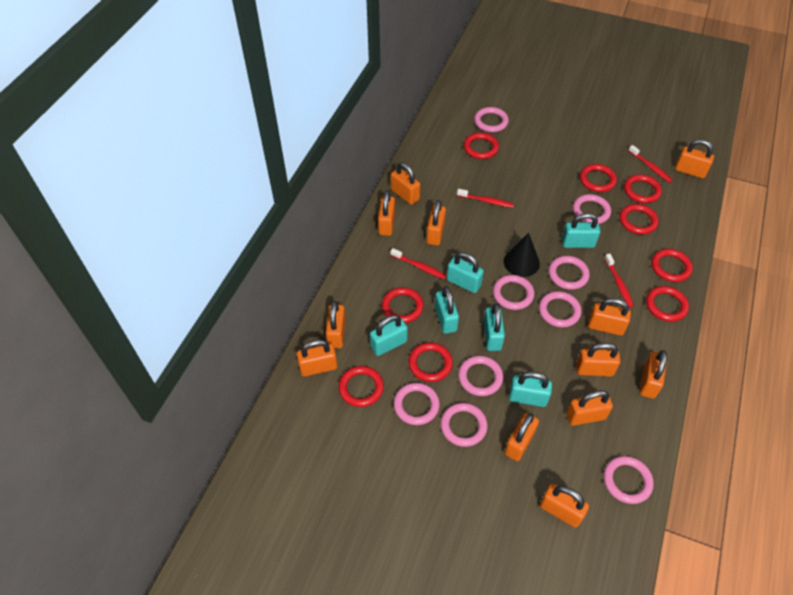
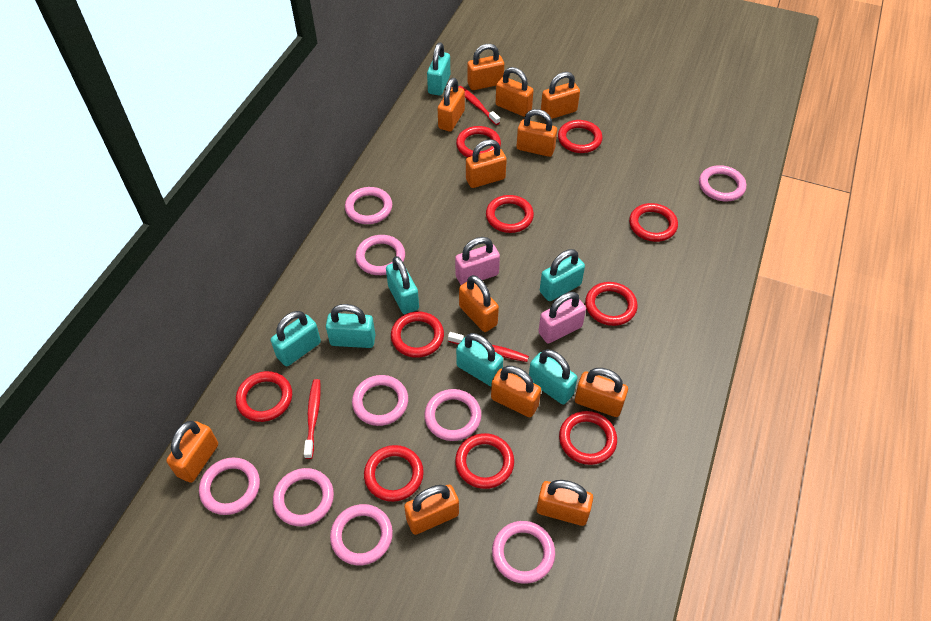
black cone: 1 -> 0
pink padlock: 0 -> 2
red ring: 9 -> 10
red toothbrush: 4 -> 3
turquoise padlock: 6 -> 7

